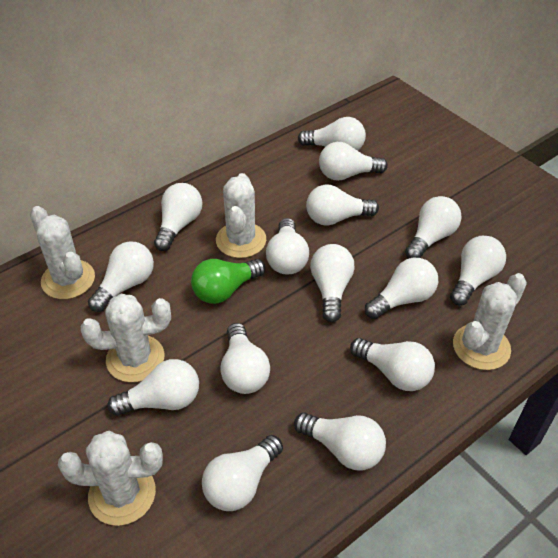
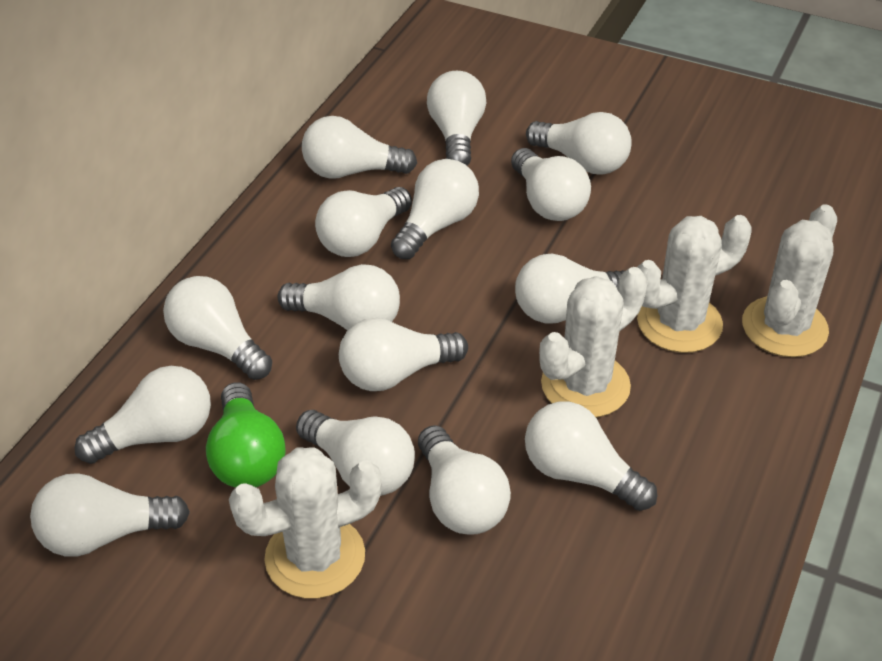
white cactus: 5 -> 4

